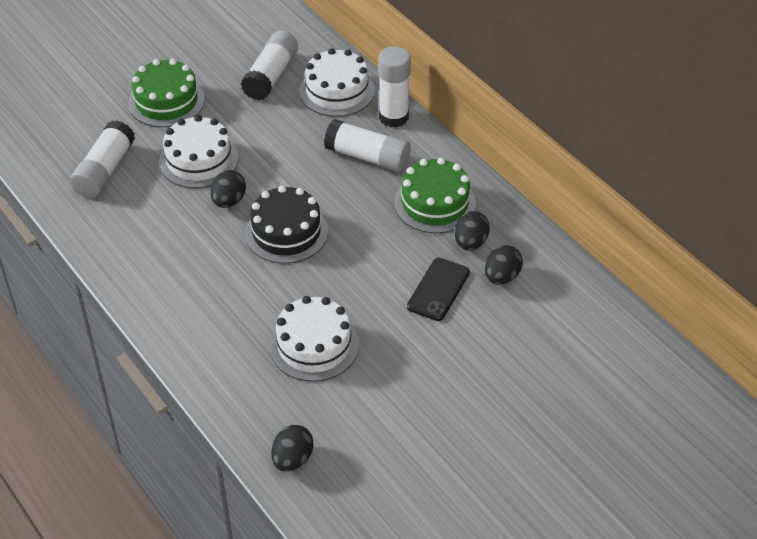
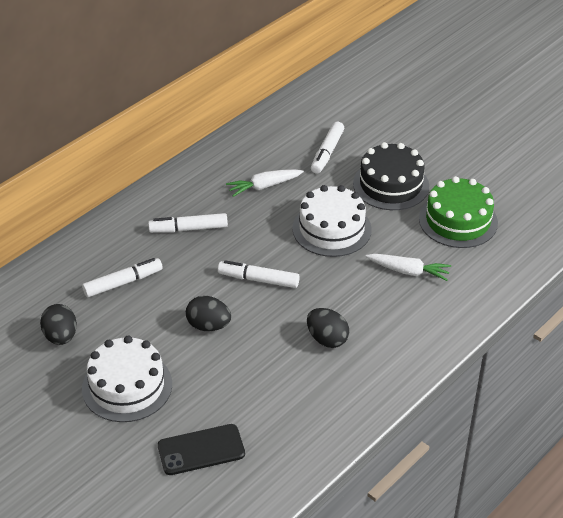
black egg: 4 -> 3
green cake: 2 -> 1
white cake: 3 -> 2
white carrot: 0 -> 2
white glue stick: 4 -> 0
white marker: 0 -> 4

